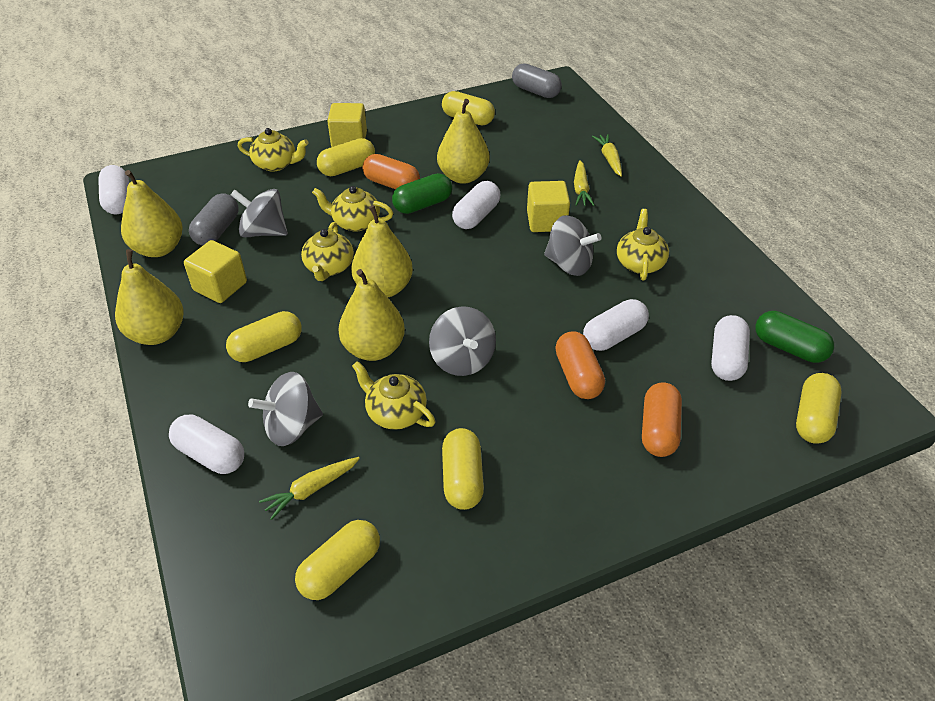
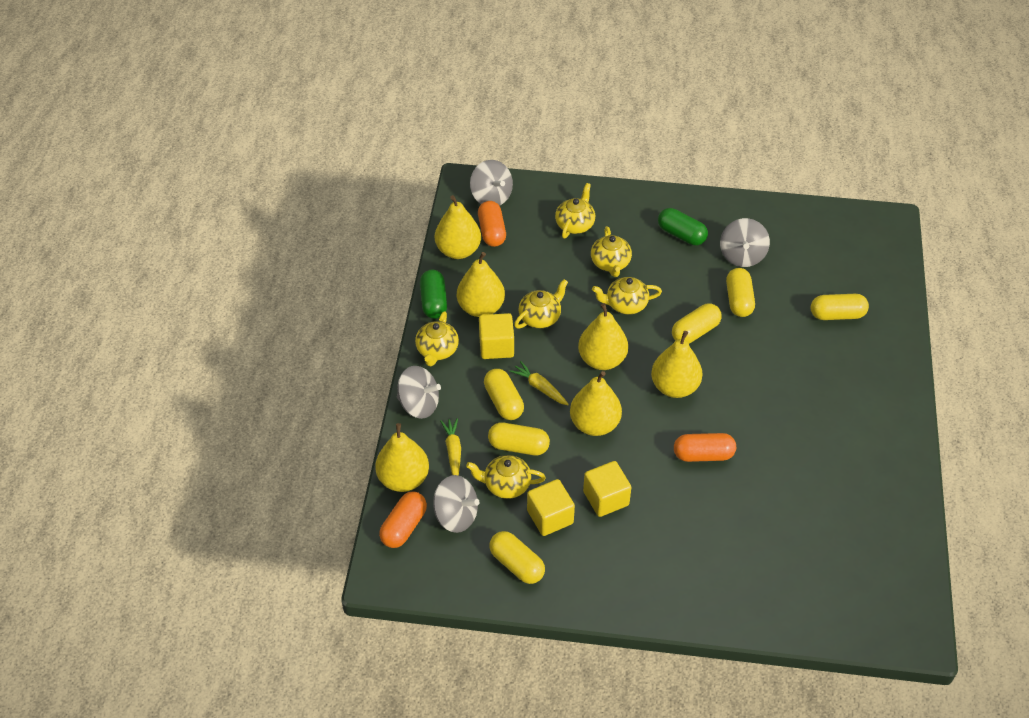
grey capsule: 2 -> 0
white capsule: 5 -> 0
yellow carrot: 3 -> 2
yellow pear: 5 -> 6
yellow teapot: 5 -> 6

